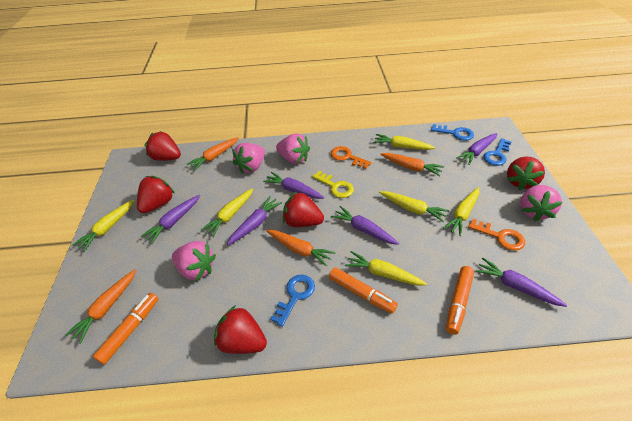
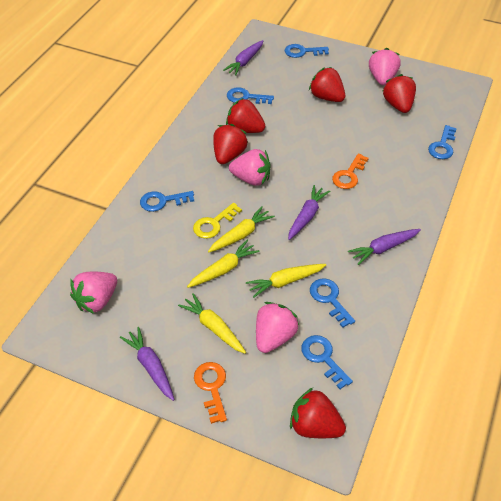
blue key: 3 -> 6
orange carrot: 4 -> 0
orange marker: 3 -> 0
purple carrot: 6 -> 4
yellow carrot: 6 -> 4

